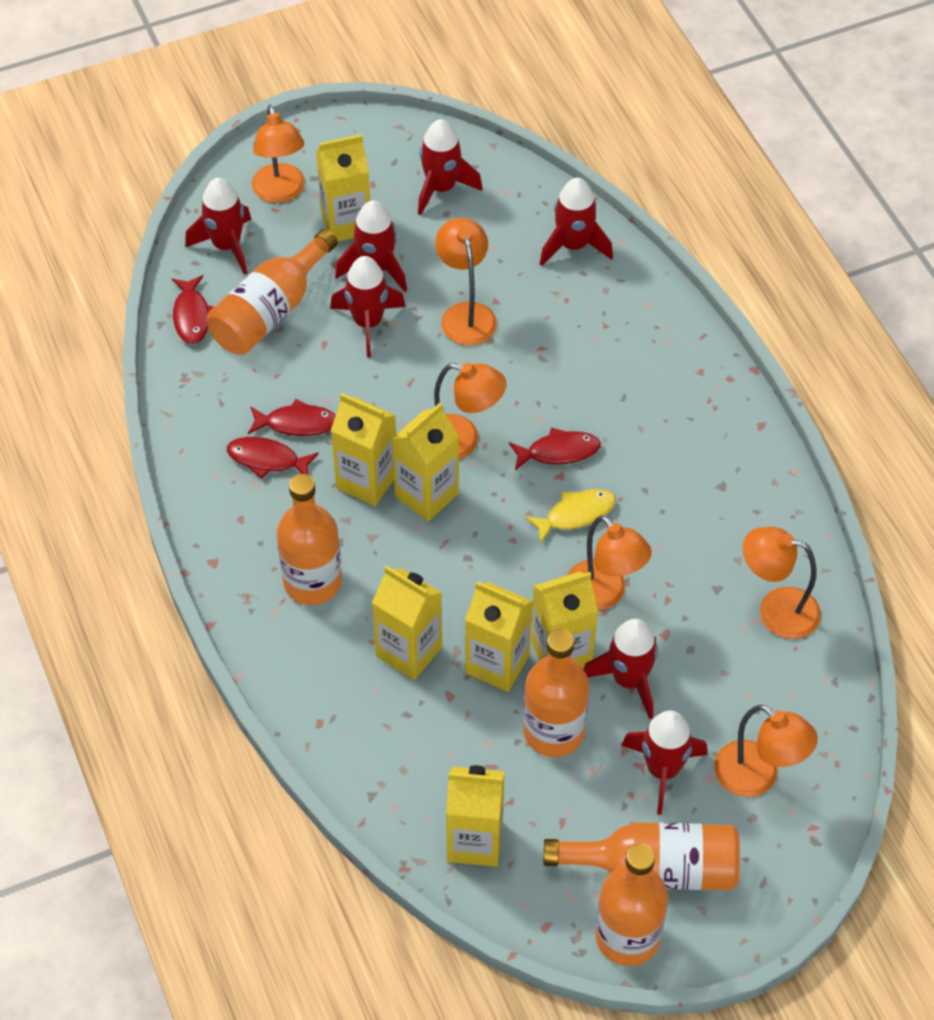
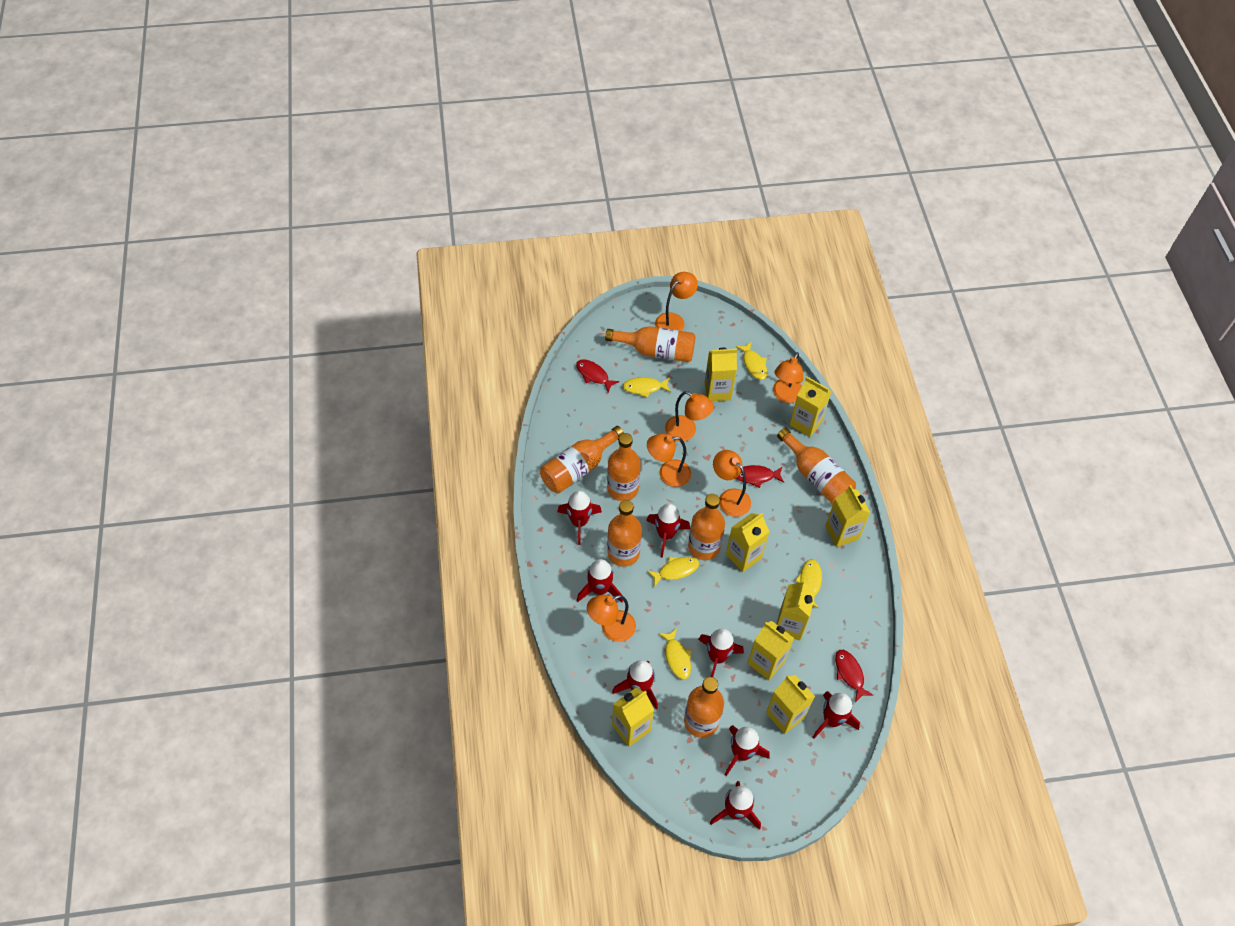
orange bottle: 5 -> 7
red fish: 4 -> 3
red rocket: 7 -> 8
yellow carton: 7 -> 8
yellow fish: 1 -> 5

